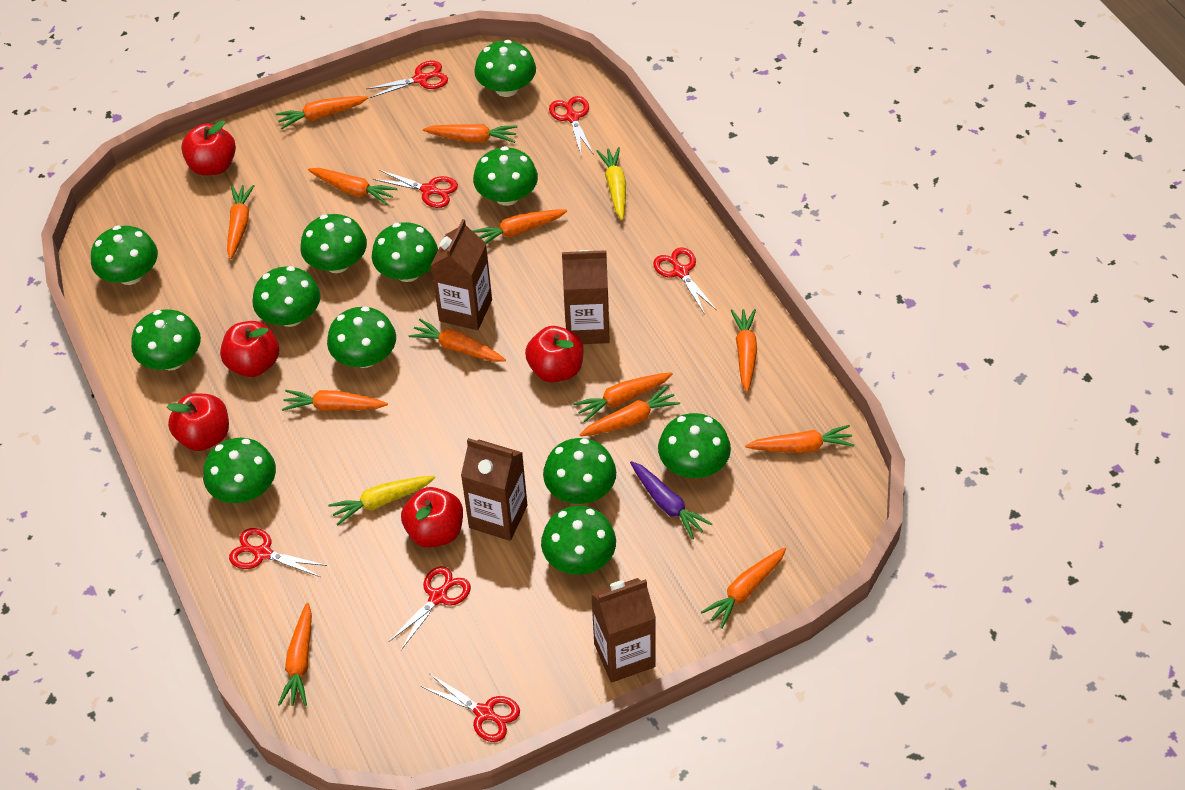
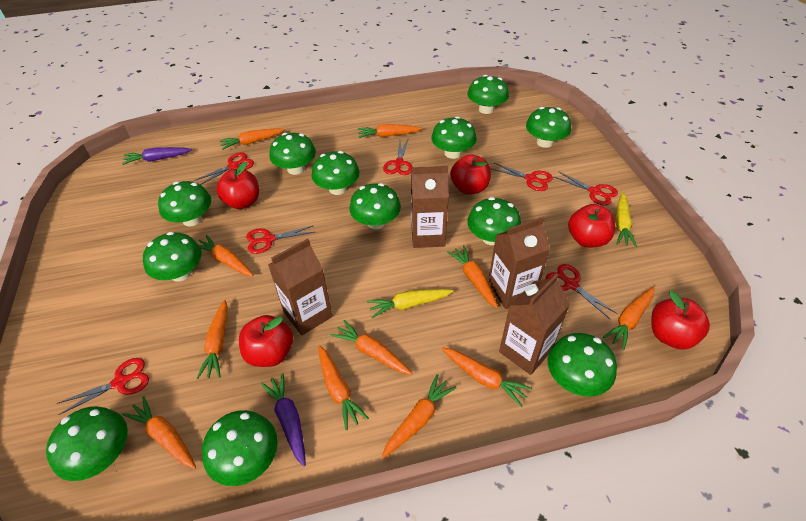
orange carrot: 13 -> 11
purple carrot: 1 -> 2

